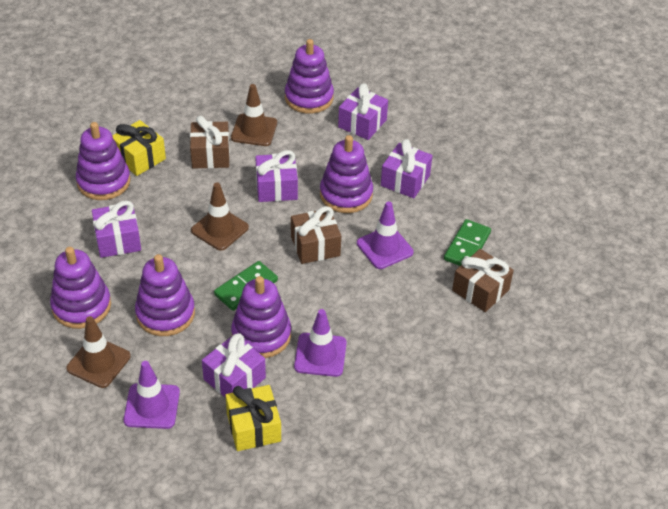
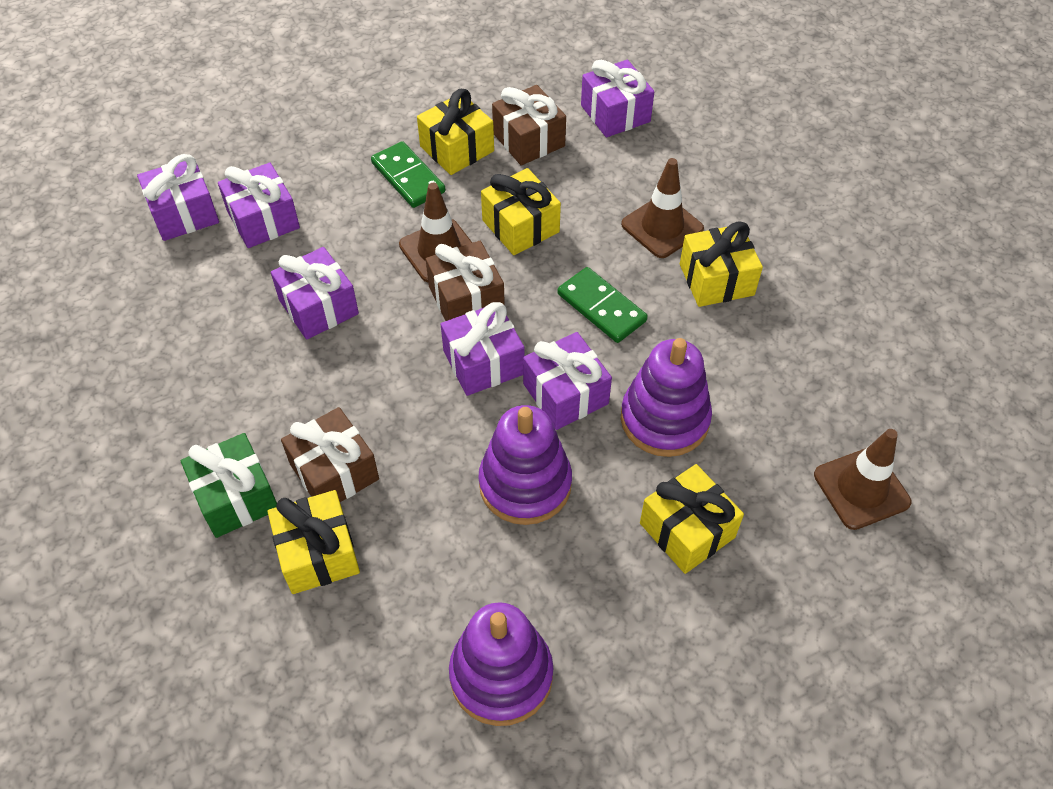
green gift: 0 -> 1
purple gift: 5 -> 6
purple stacking toy: 6 -> 3
purple traffic cone: 3 -> 0
yellow gift: 2 -> 5

